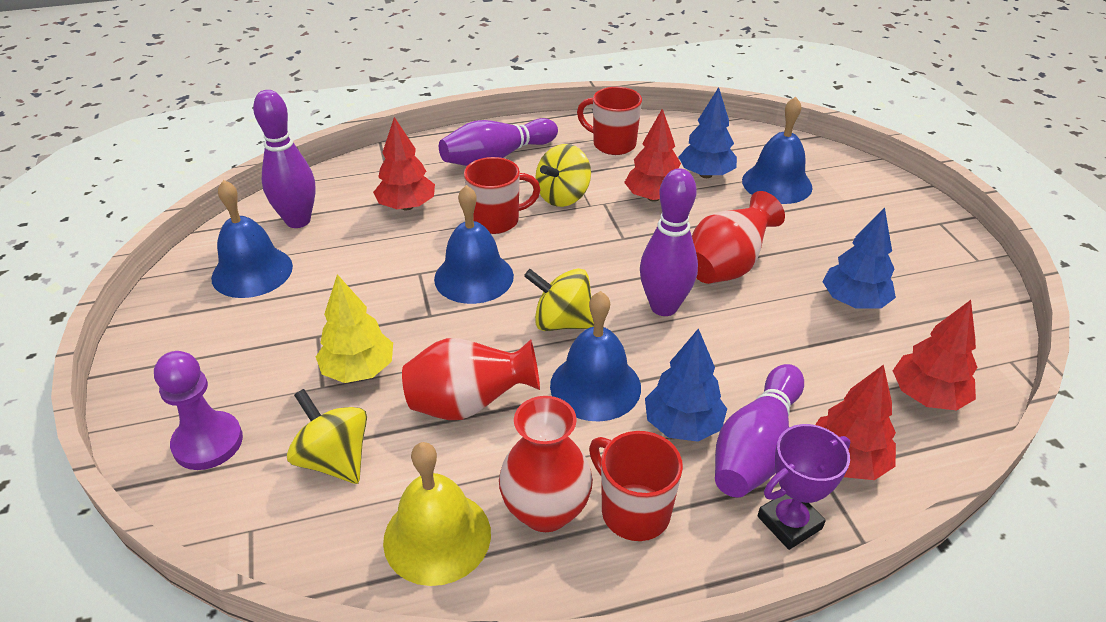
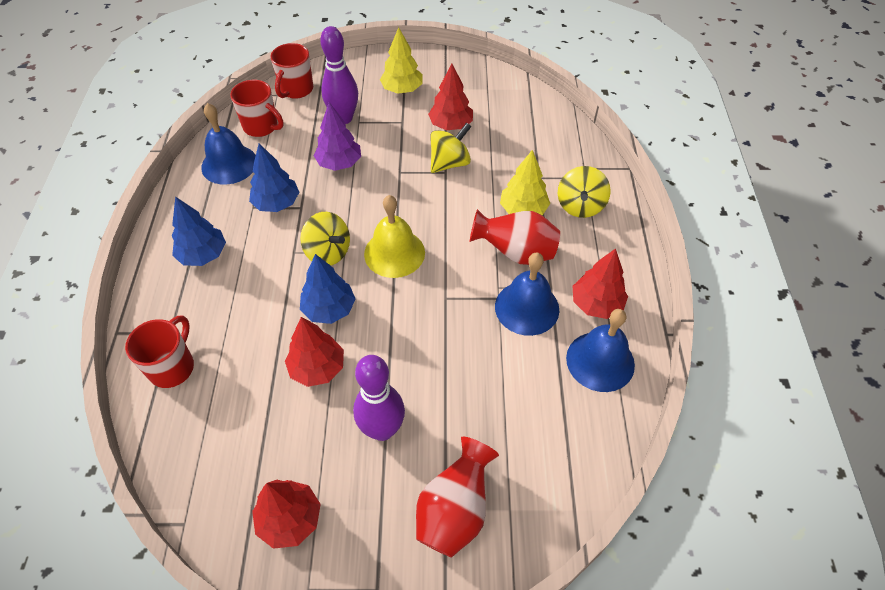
blue bell: 4 -> 3
purple bowling pin: 4 -> 2
purple pawn: 1 -> 0
purple tree: 0 -> 1
purple trophy: 1 -> 0
red vase: 3 -> 2
yellow tree: 1 -> 2

